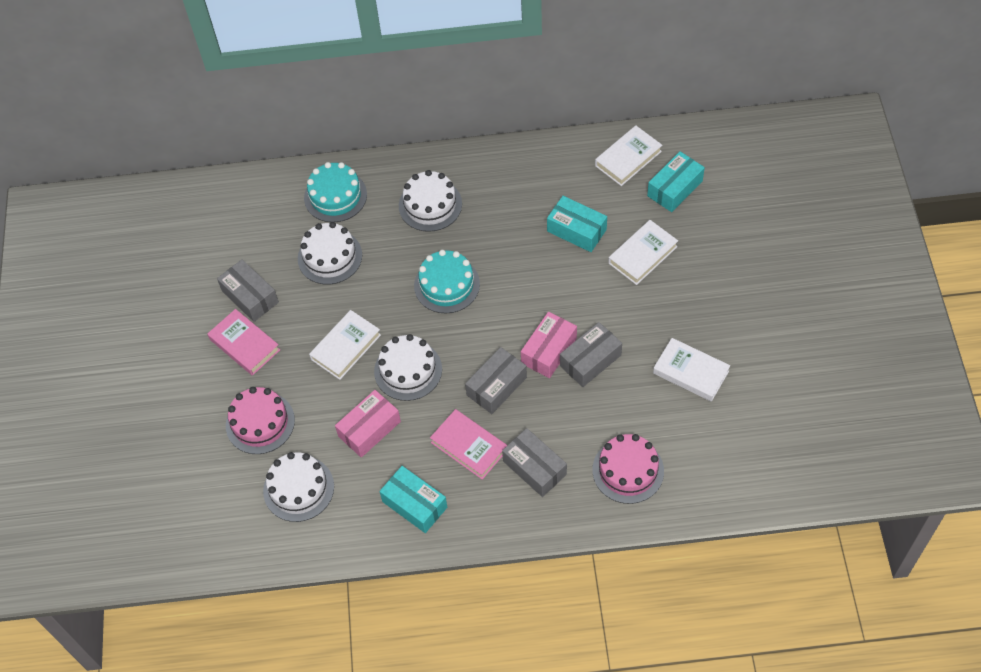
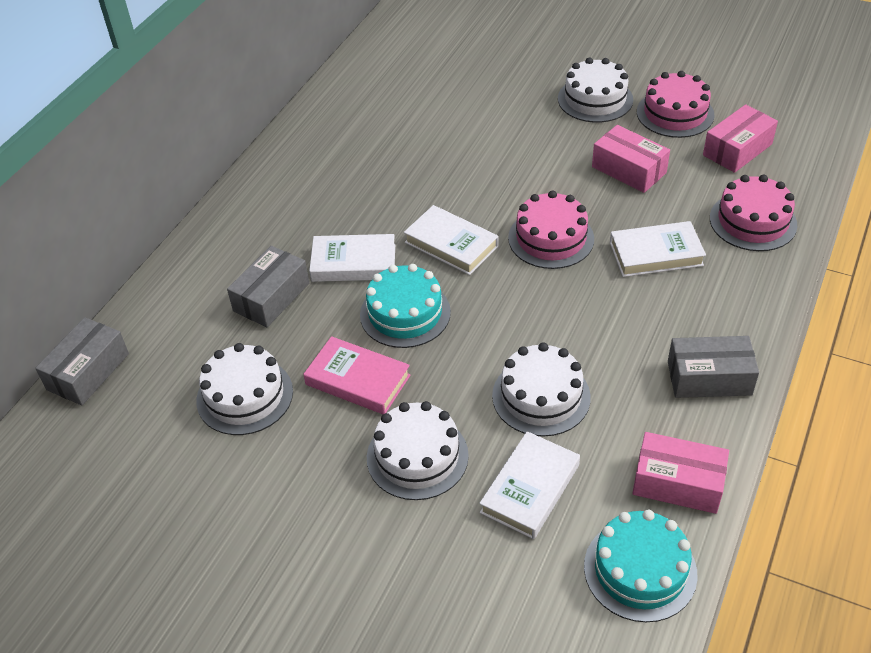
grey box: 4 -> 3
pink book: 2 -> 1
pink box: 2 -> 3
pink cake: 2 -> 3
turquoise box: 3 -> 0

